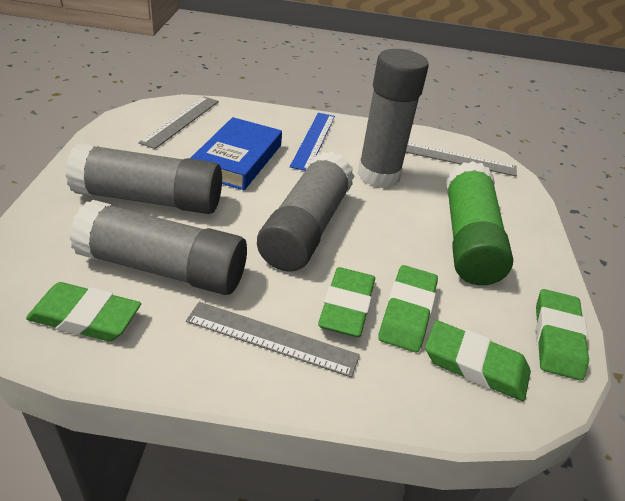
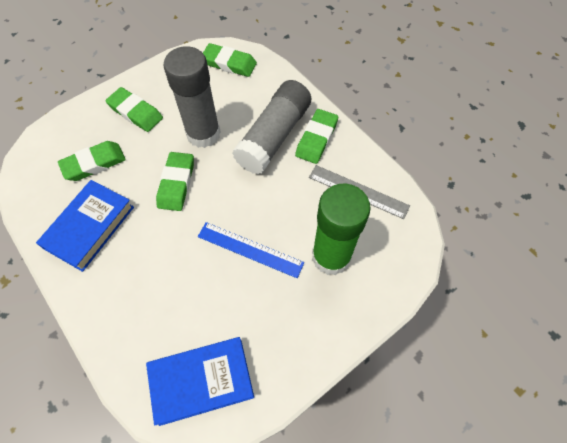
blue book: 1 -> 2
grey glue stick: 4 -> 2
grey ruler: 3 -> 1

